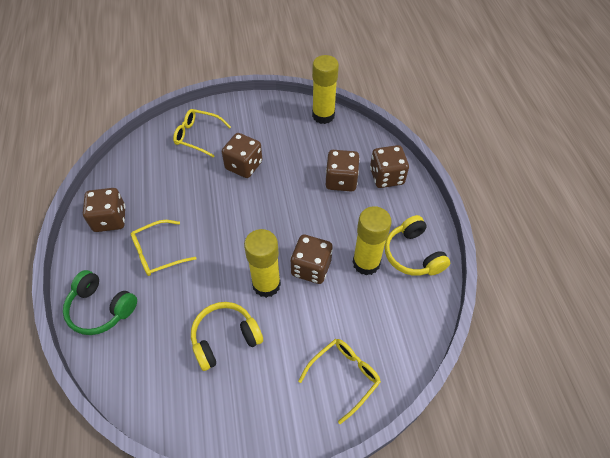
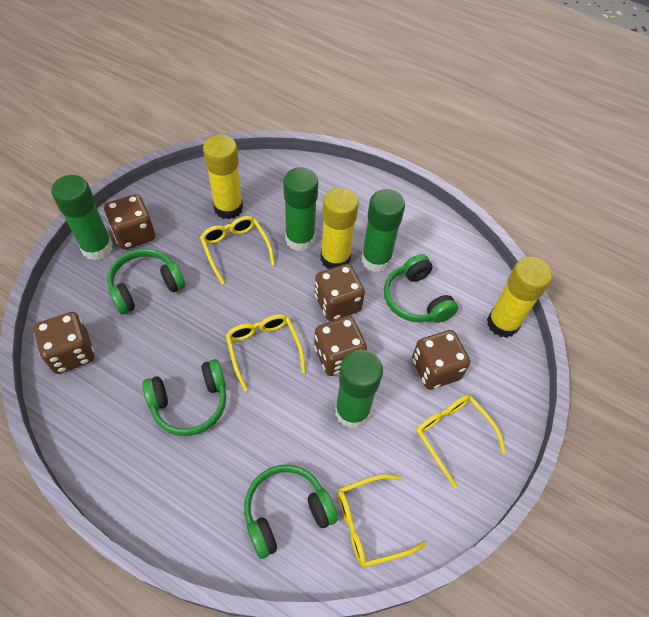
green glue stick: 0 -> 4
green headphones: 1 -> 4
yellow glasses: 3 -> 4
yellow headphones: 2 -> 0

